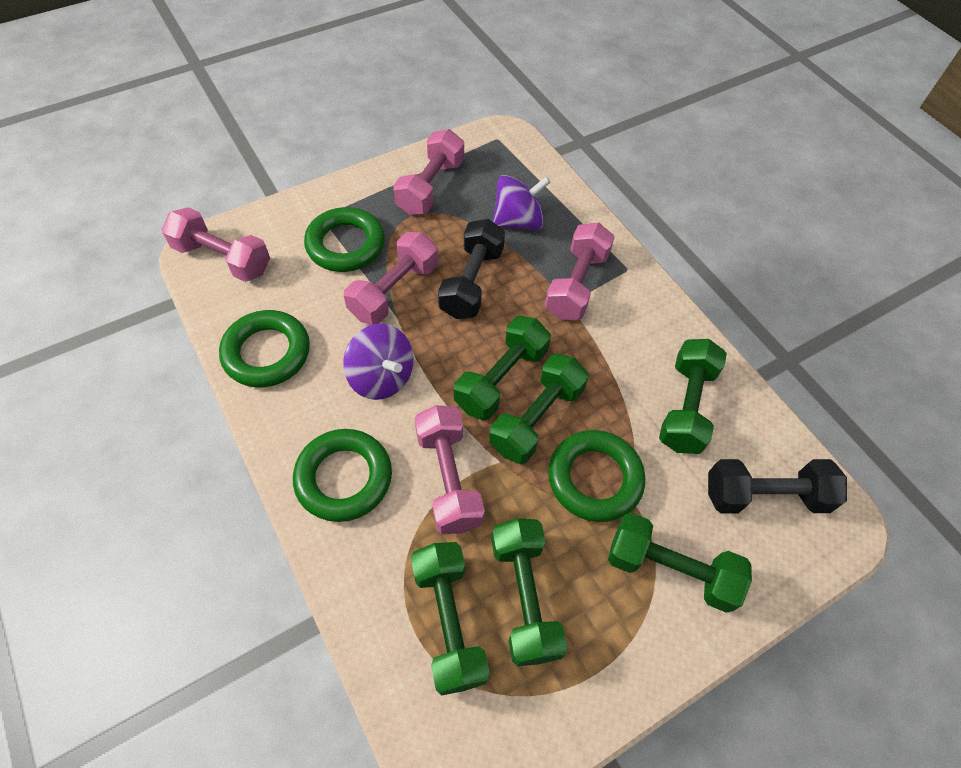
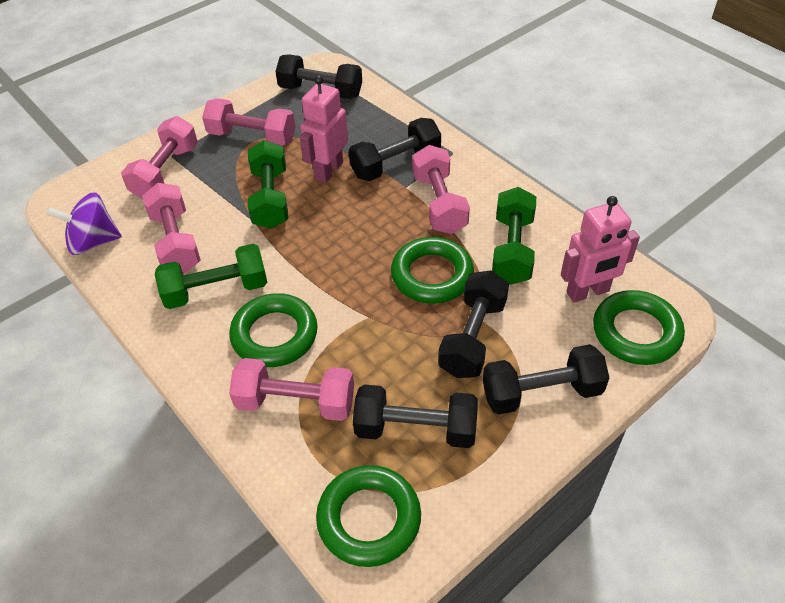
black dumbbell: 2 -> 5
green dumbbell: 6 -> 3
pink robot: 0 -> 2
purple spinning top: 2 -> 1

